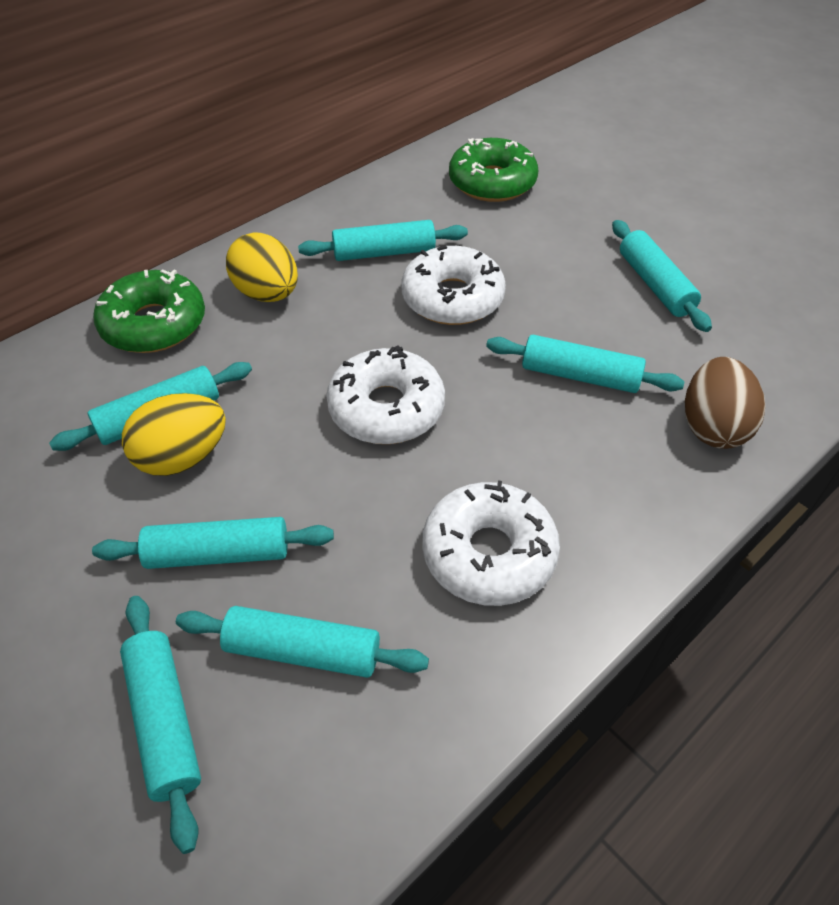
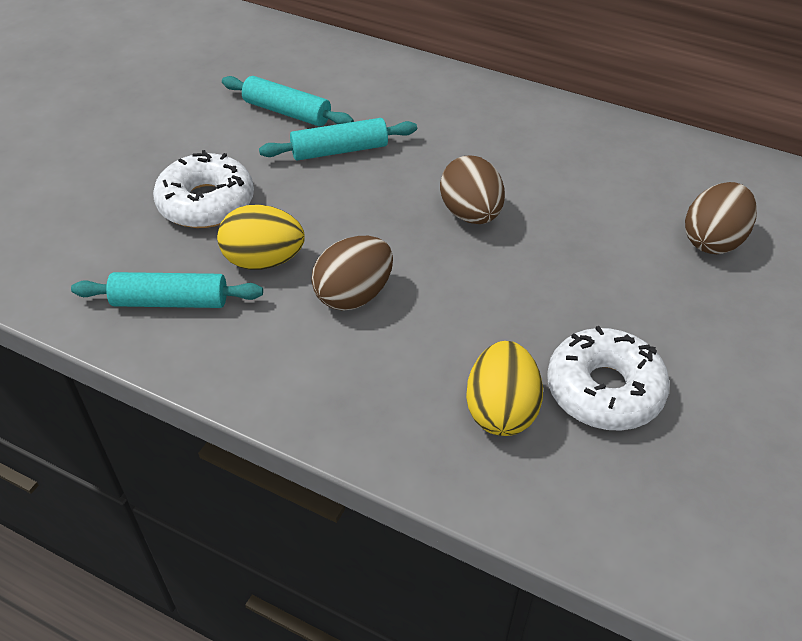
brown egg: 1 -> 3
green donut: 2 -> 0
turquoise rolling pin: 7 -> 3
white donut: 3 -> 2

